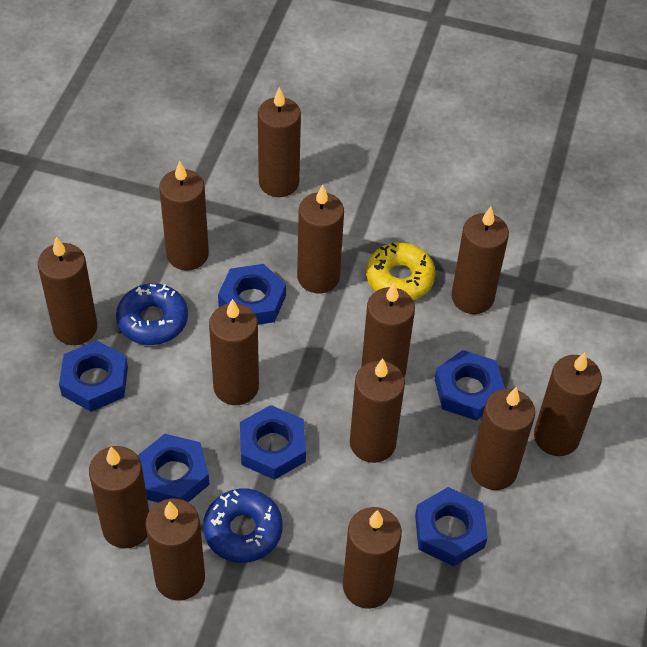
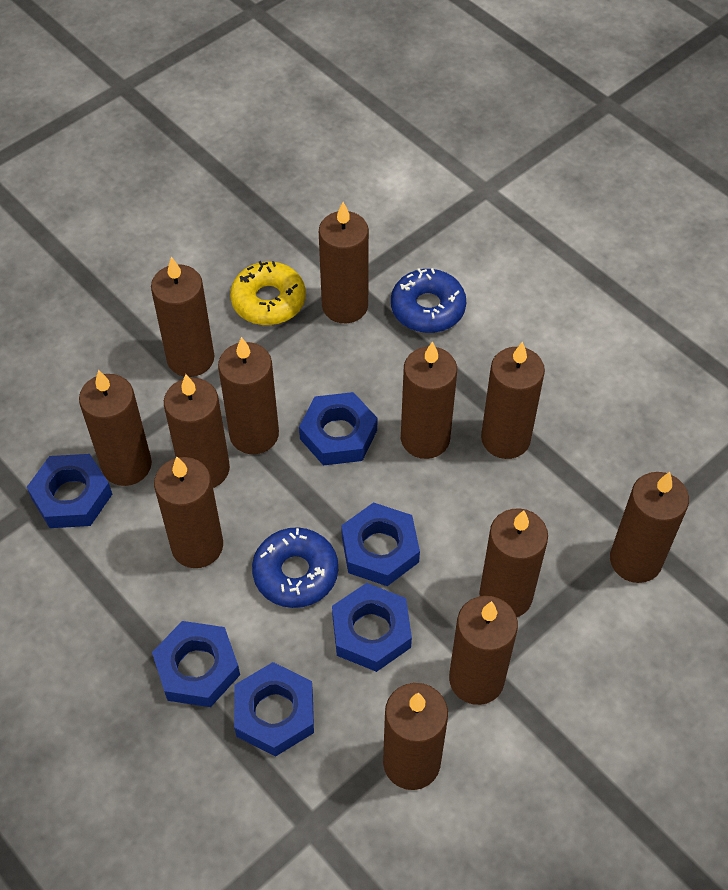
brown candle: 13 -> 12

